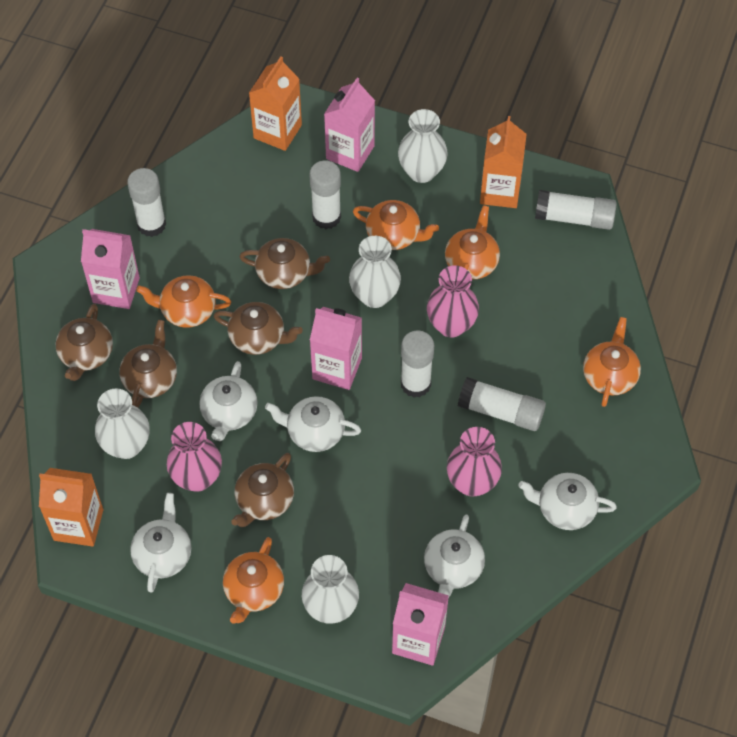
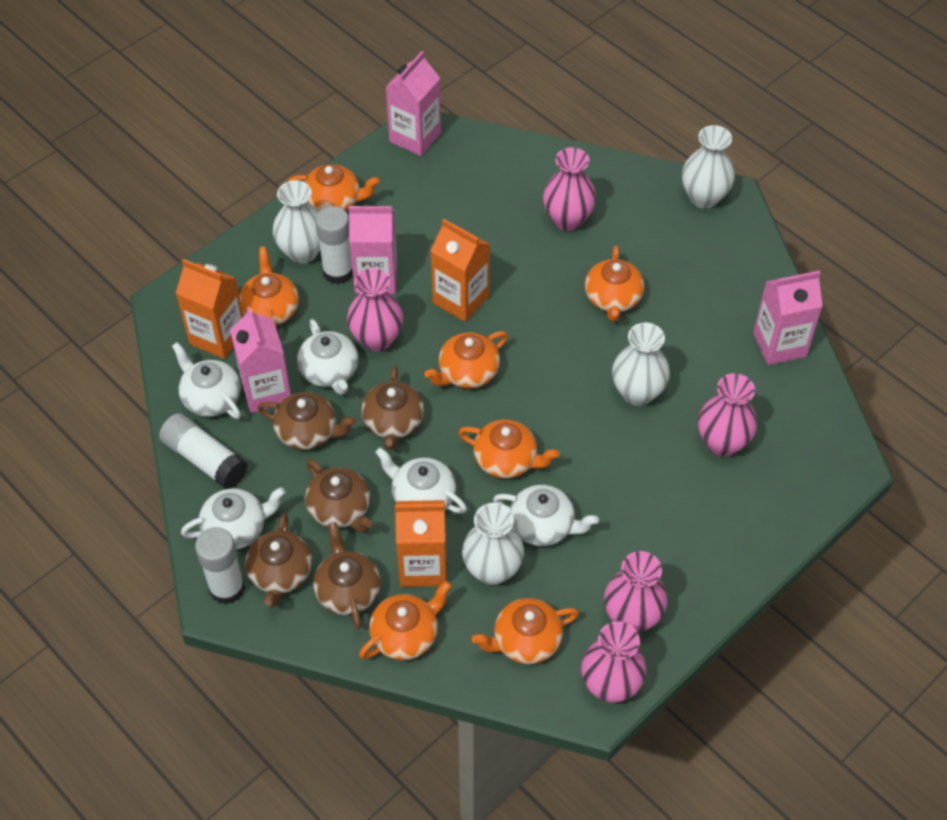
orange teapot: 5 -> 7
pink vase: 3 -> 5
white glue stick: 5 -> 3

